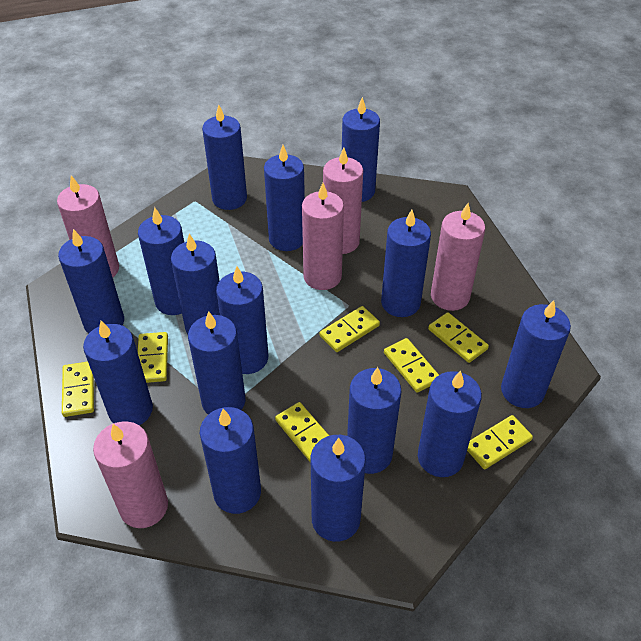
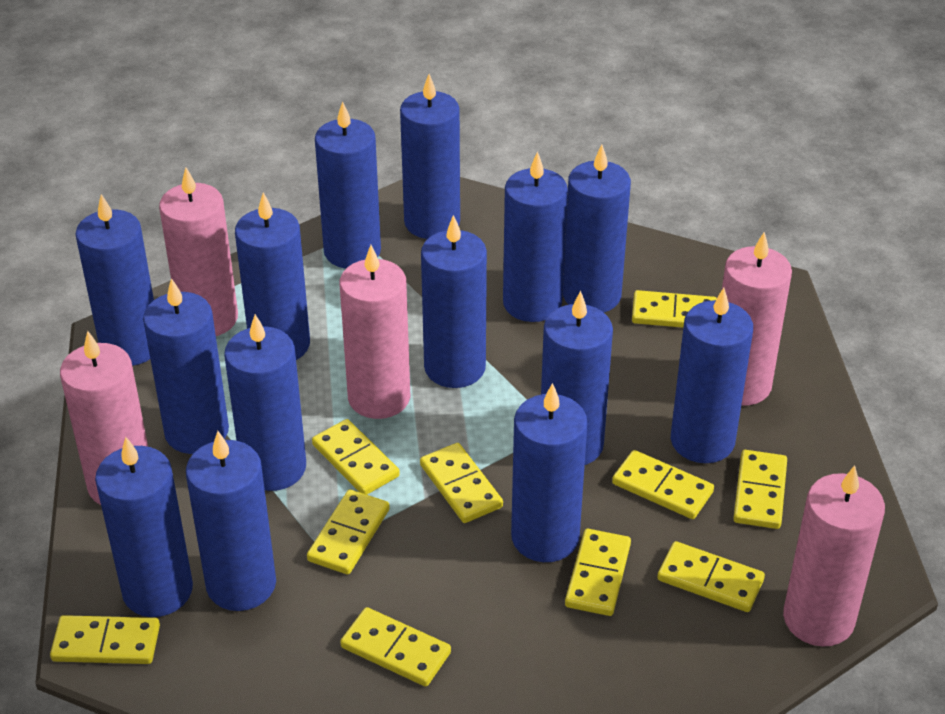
blue candle: 15 -> 14
yellow domino: 7 -> 10

